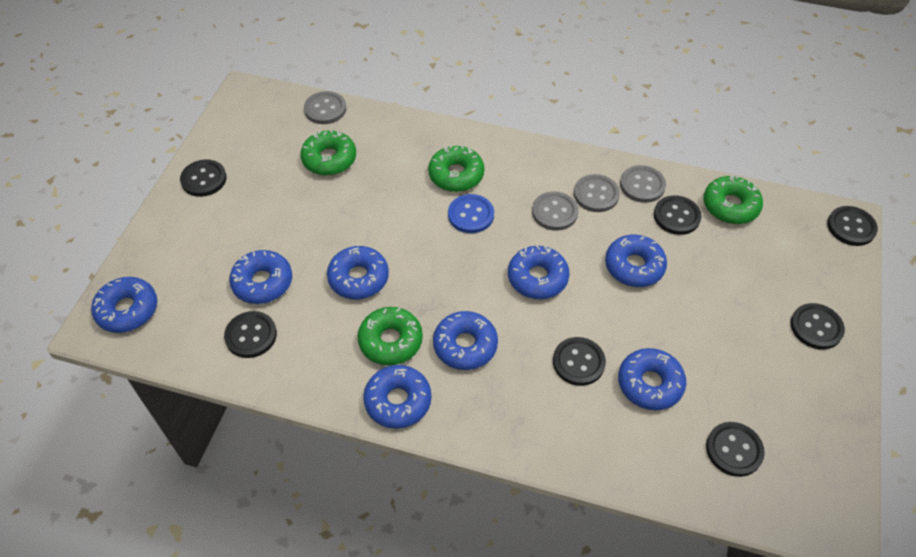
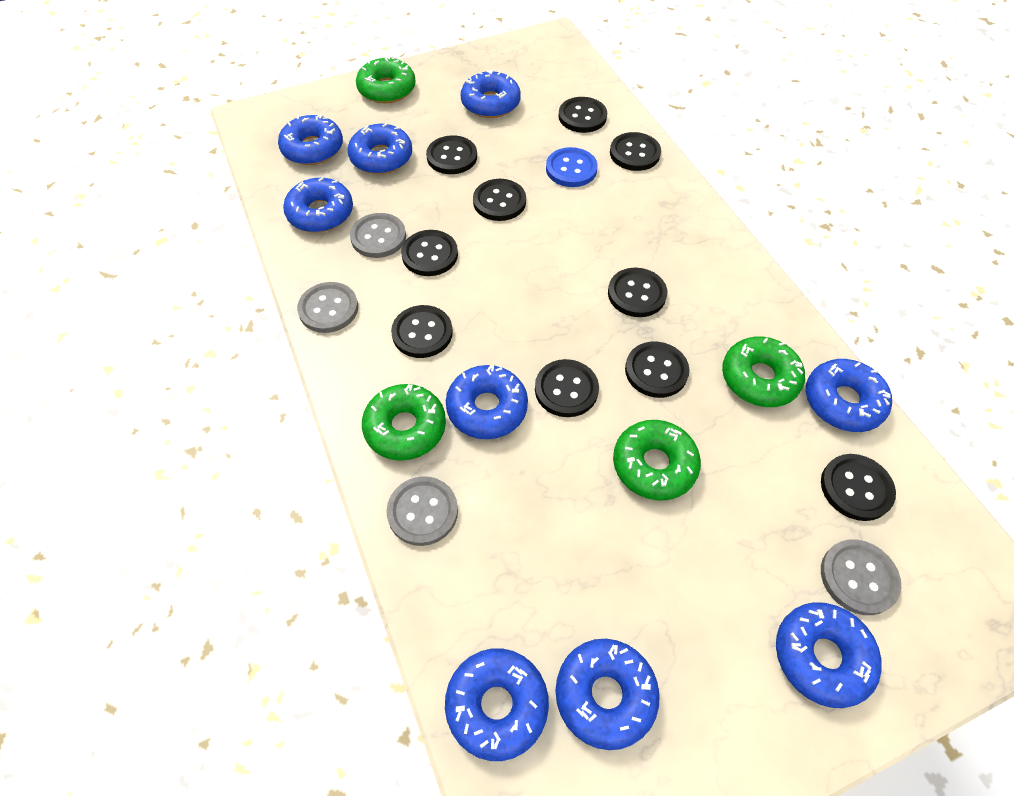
black button: 7 -> 10
blue donut: 8 -> 9

